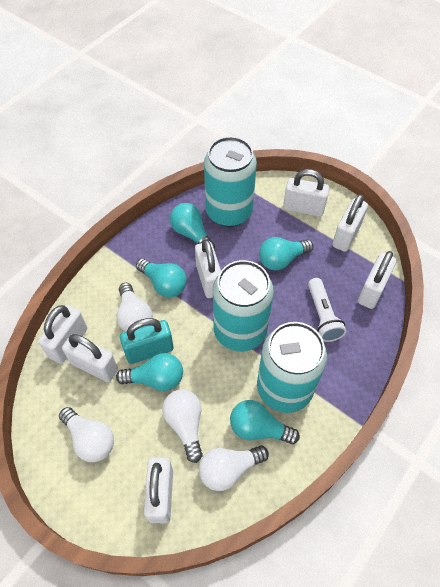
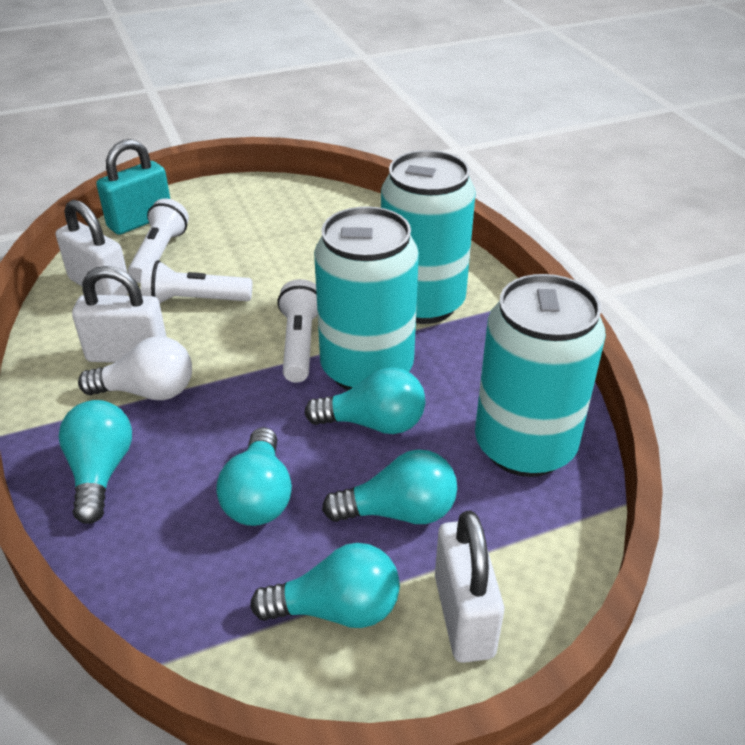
white flashlight: 1 -> 3
white light bulb: 4 -> 1
white padlock: 7 -> 3

